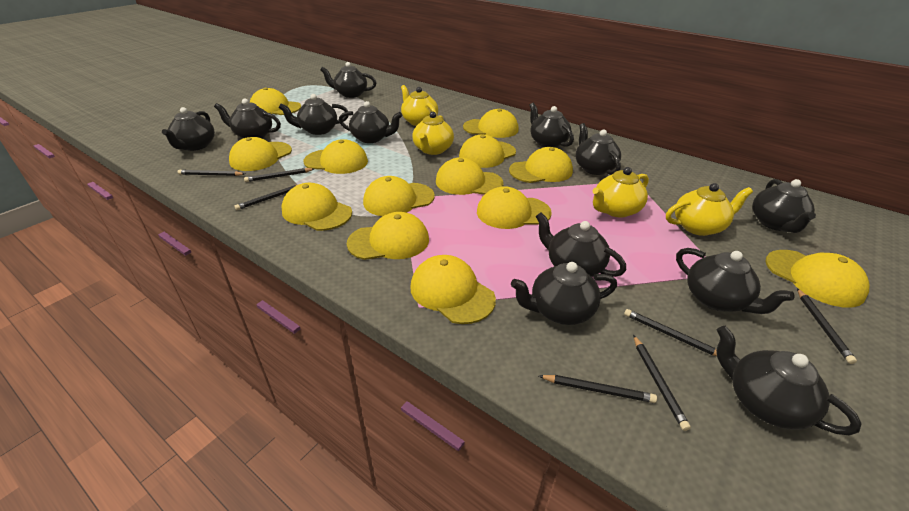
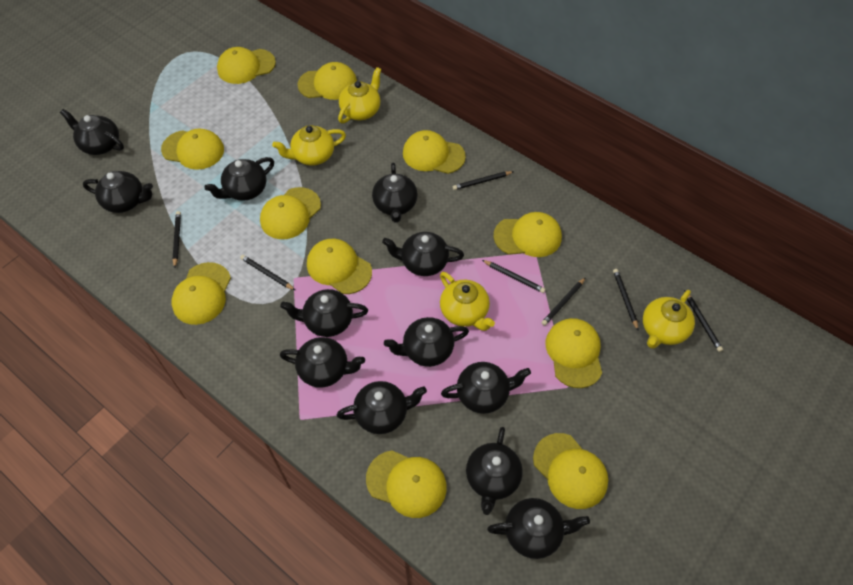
yellow cap: 13 -> 11

